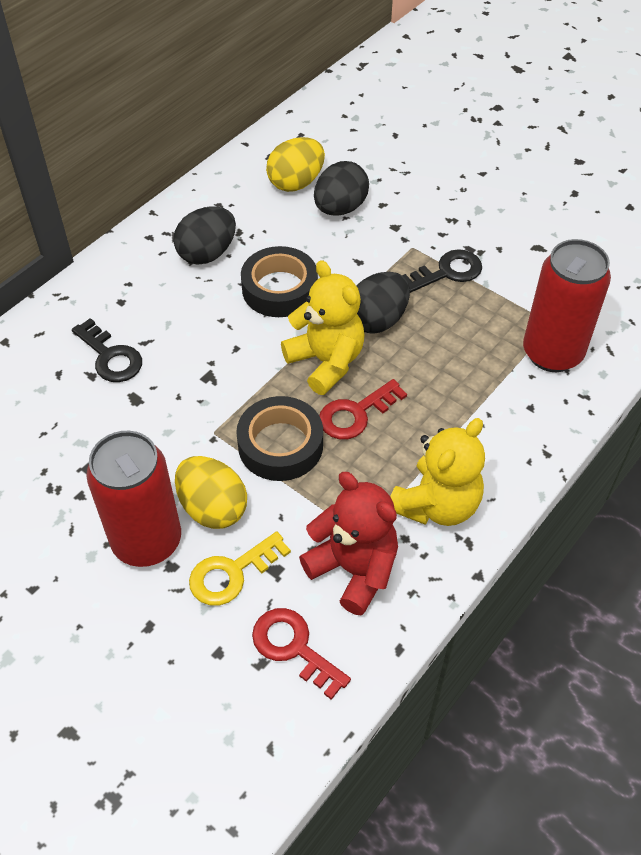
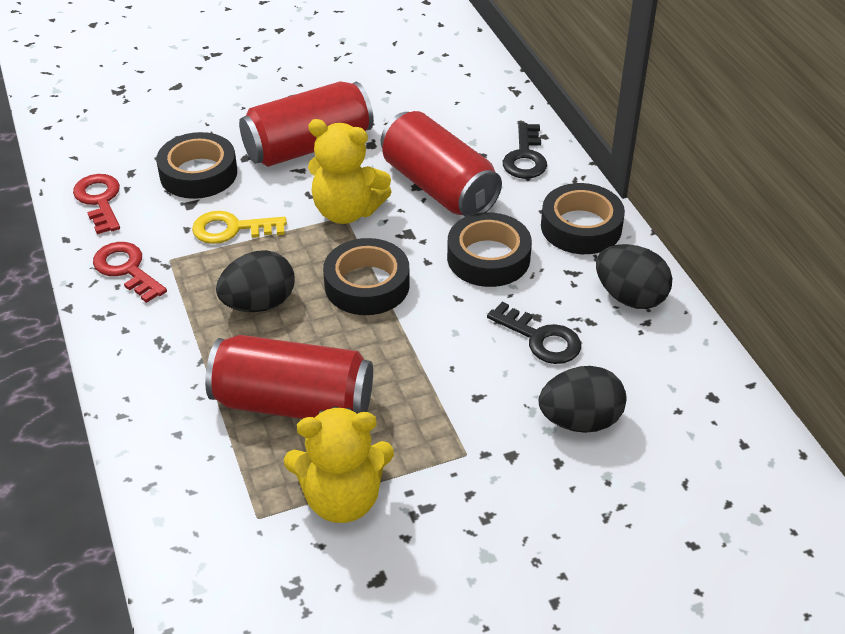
black tape: 2 -> 4
red can: 2 -> 3
red teddy bear: 1 -> 0
yellow egg: 2 -> 0

